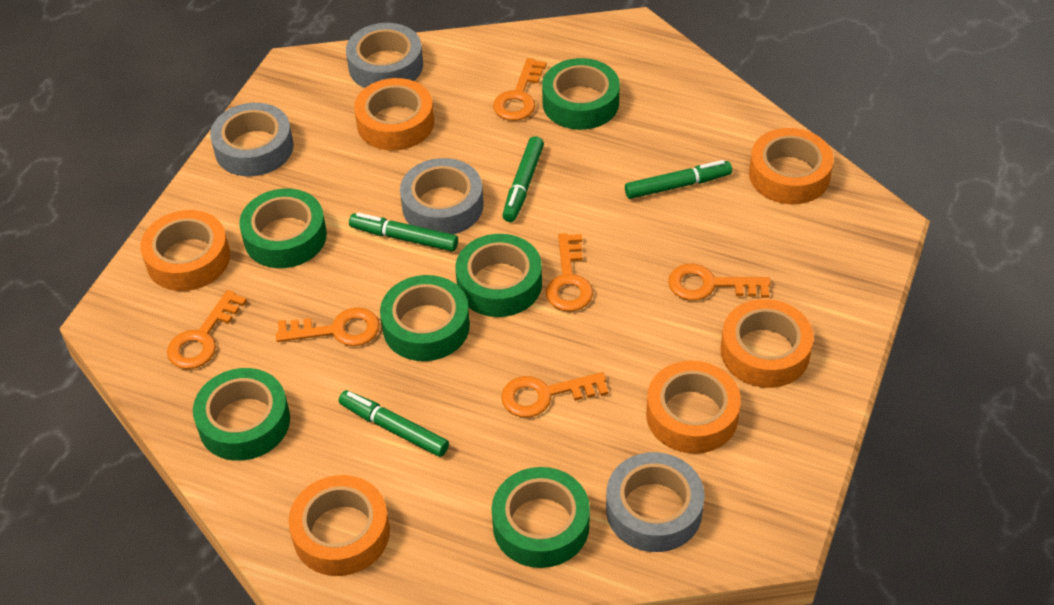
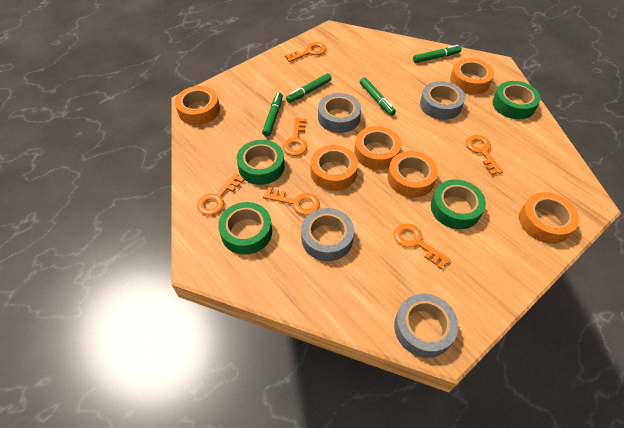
green tape: 6 -> 4

